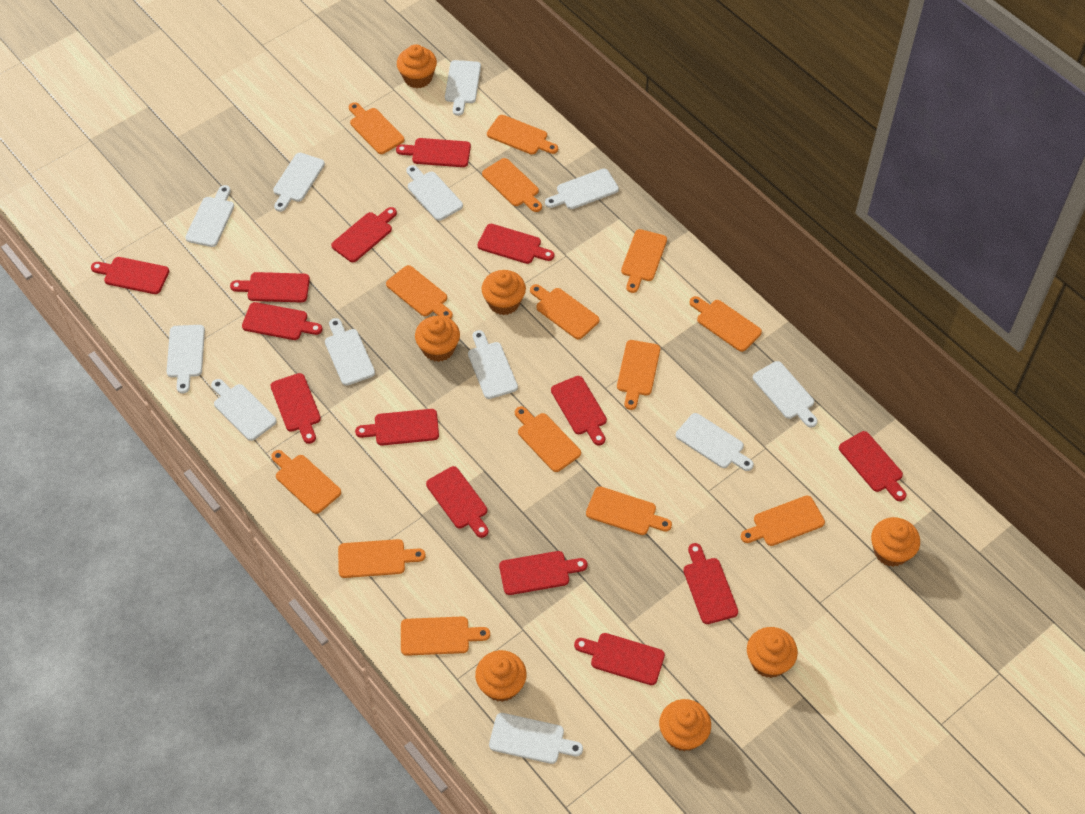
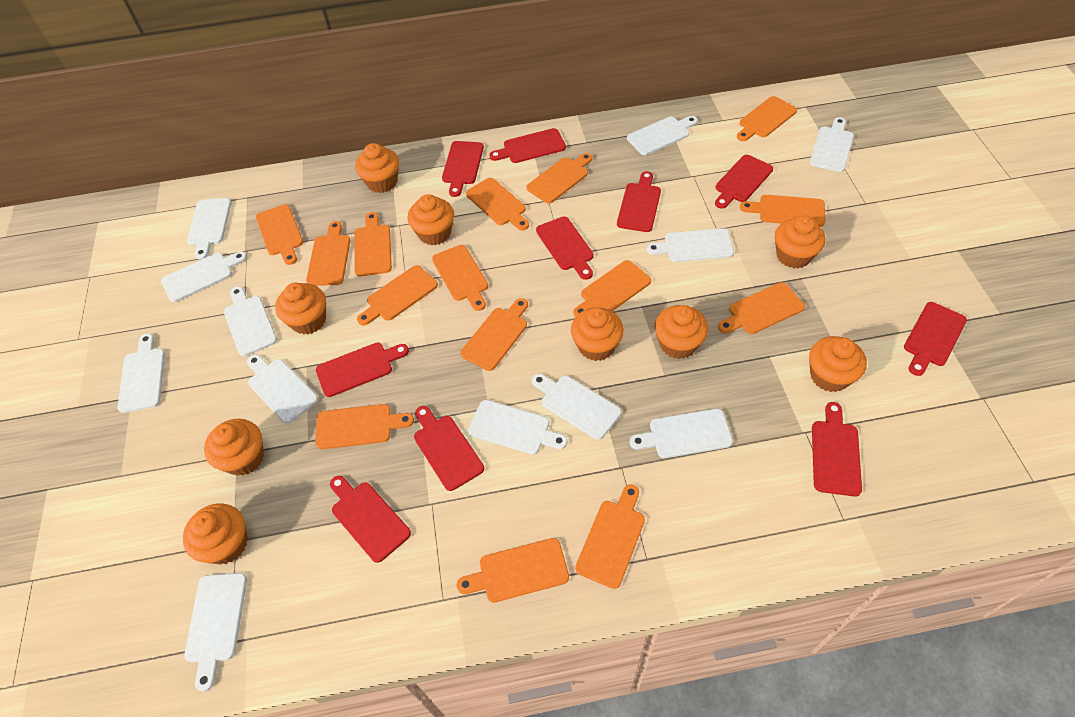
orange cupcake: 7 -> 9
orange cutting board: 14 -> 15
red cutting board: 14 -> 10

